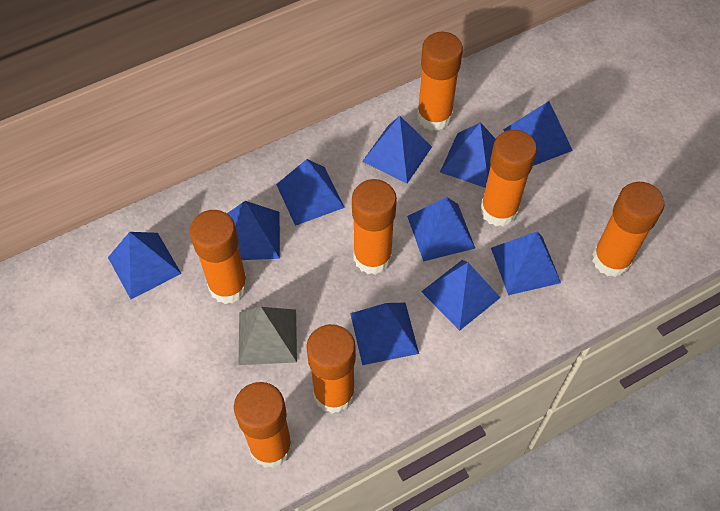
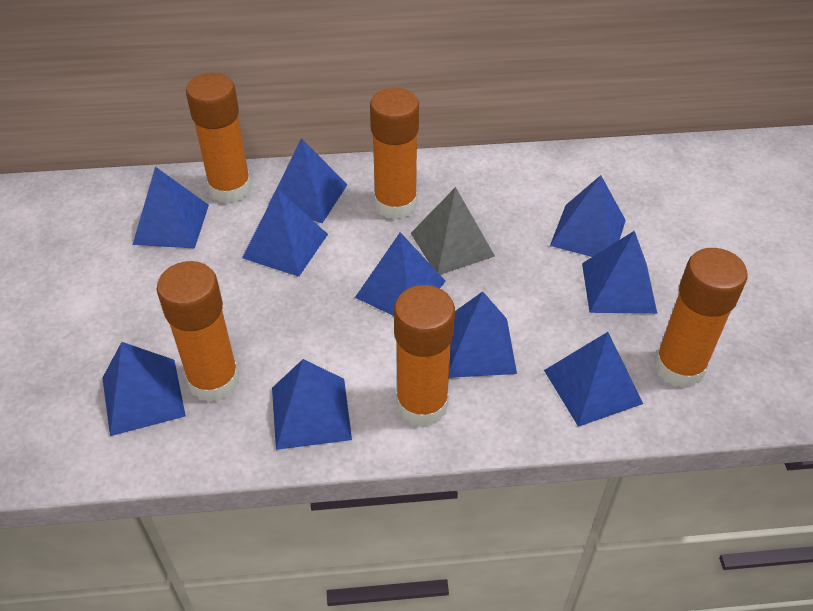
orange glue stick: 7 -> 5

